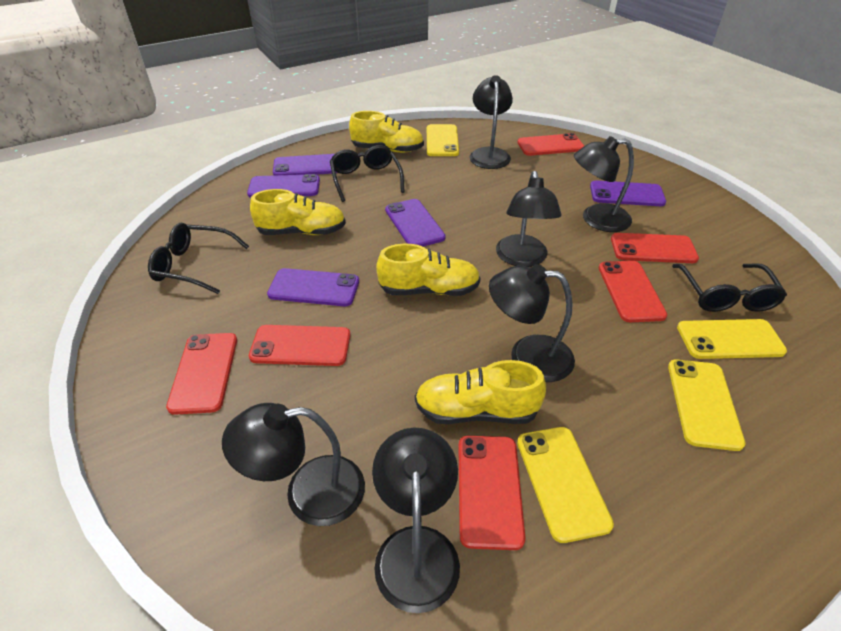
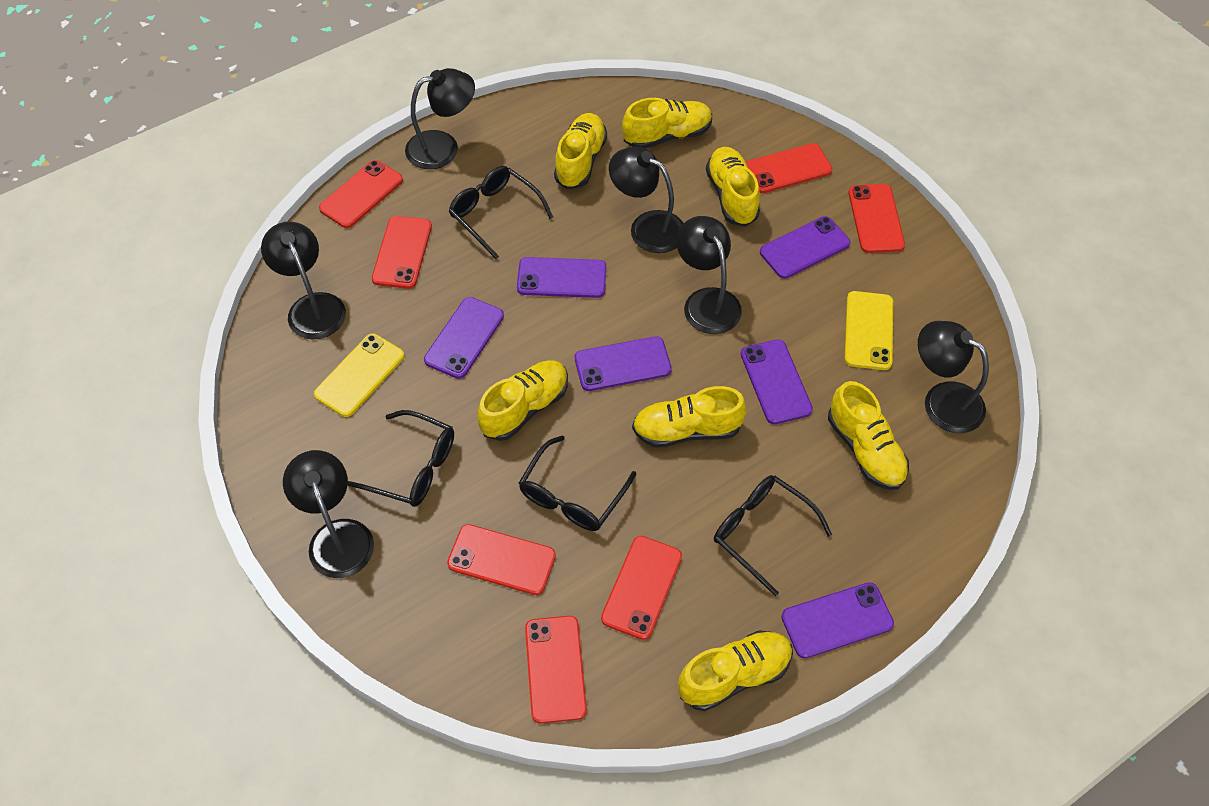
black glasses: 3 -> 4
purple phone: 5 -> 6
red phone: 6 -> 7
yellow phone: 4 -> 2
yellow shoe: 4 -> 7

